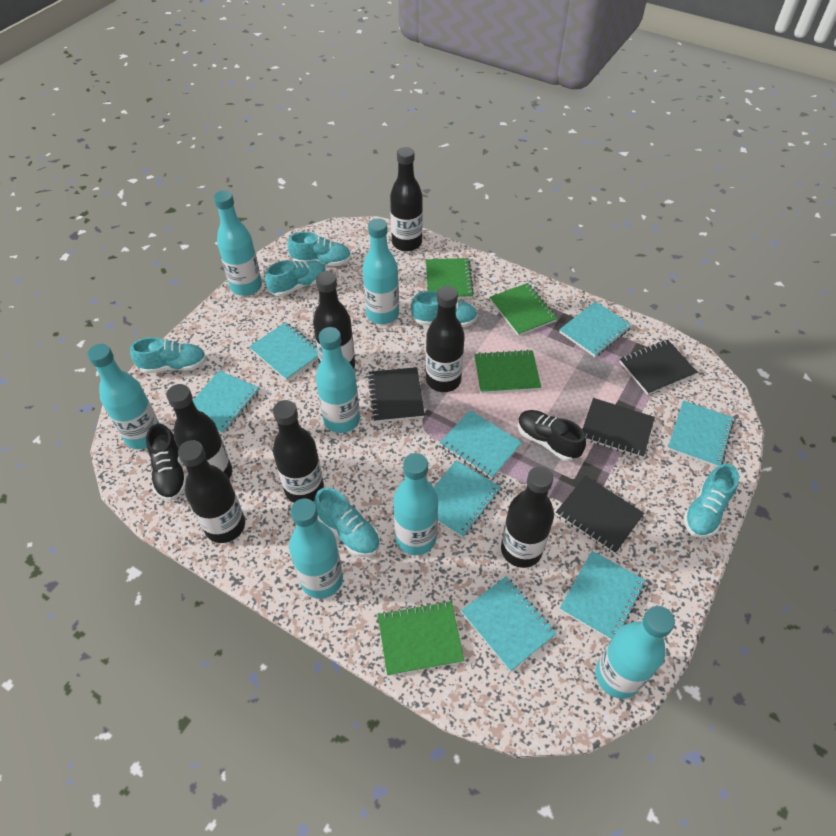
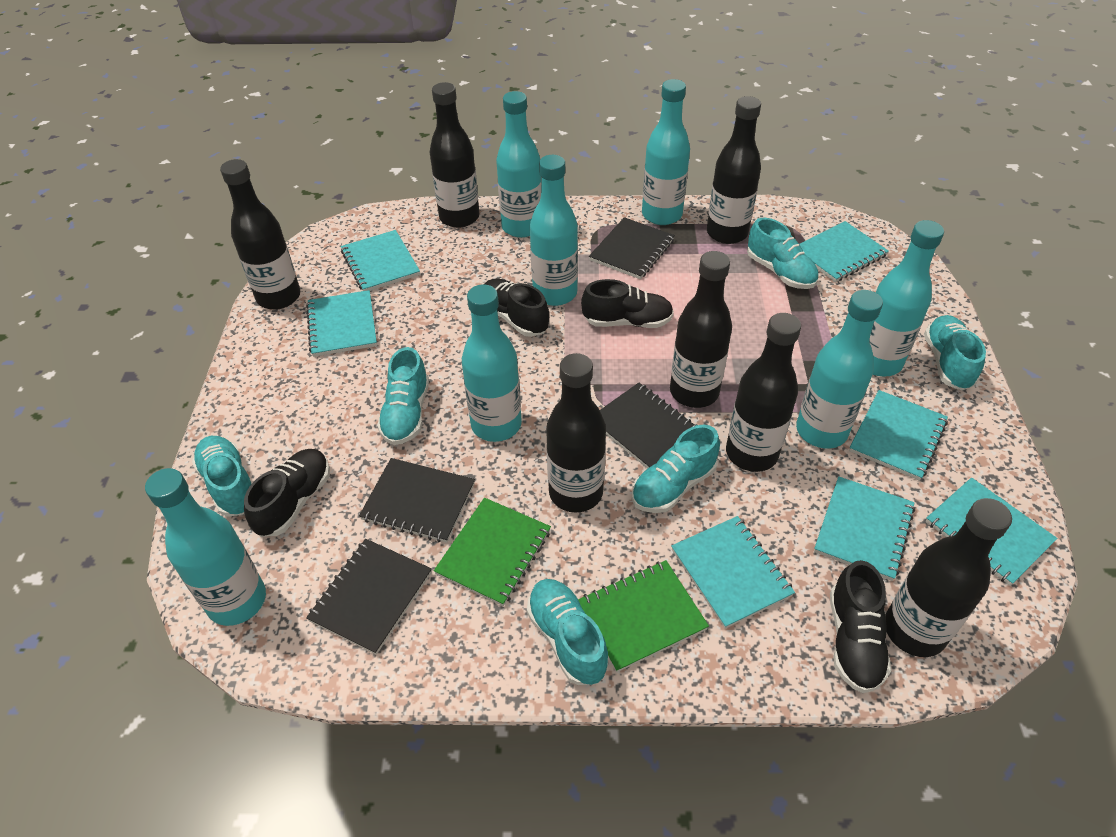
black shoe: 2 -> 4
green notebook: 4 -> 2
turquoise notebook: 8 -> 7

